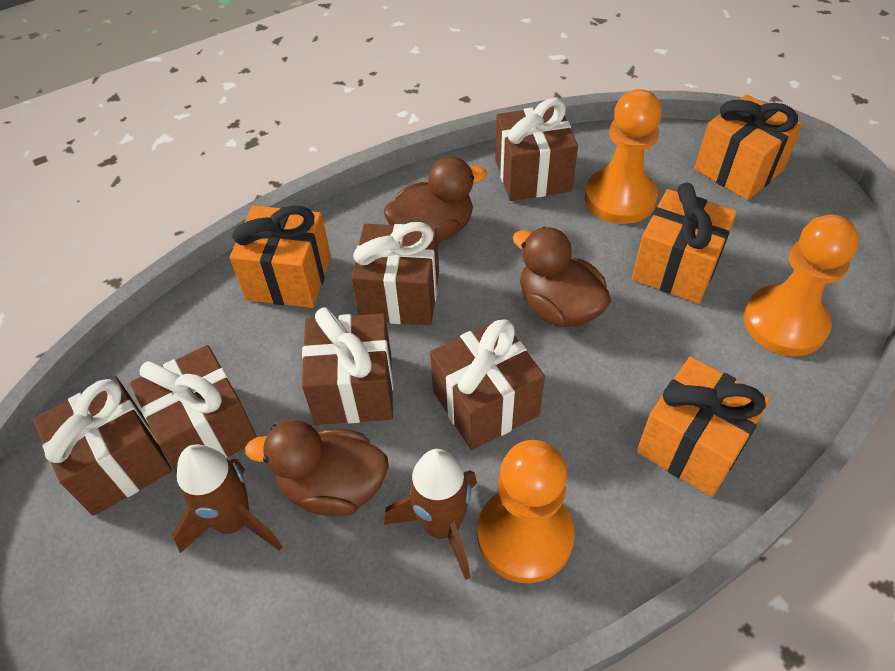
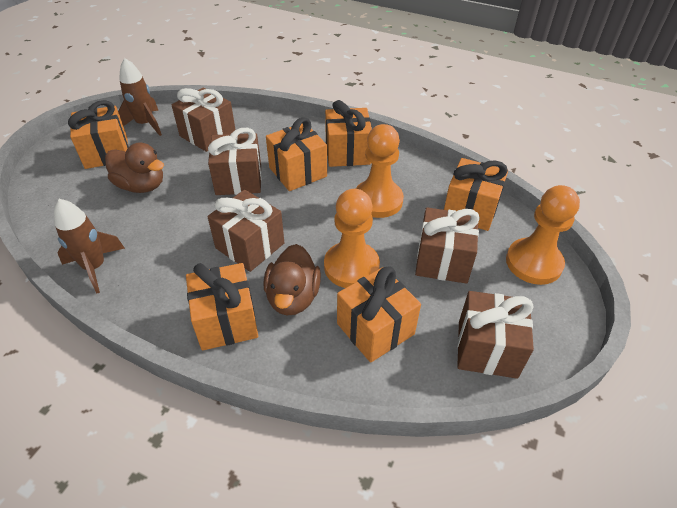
brown duck: 3 -> 2
brown gift: 6 -> 5
orange gift: 4 -> 6

